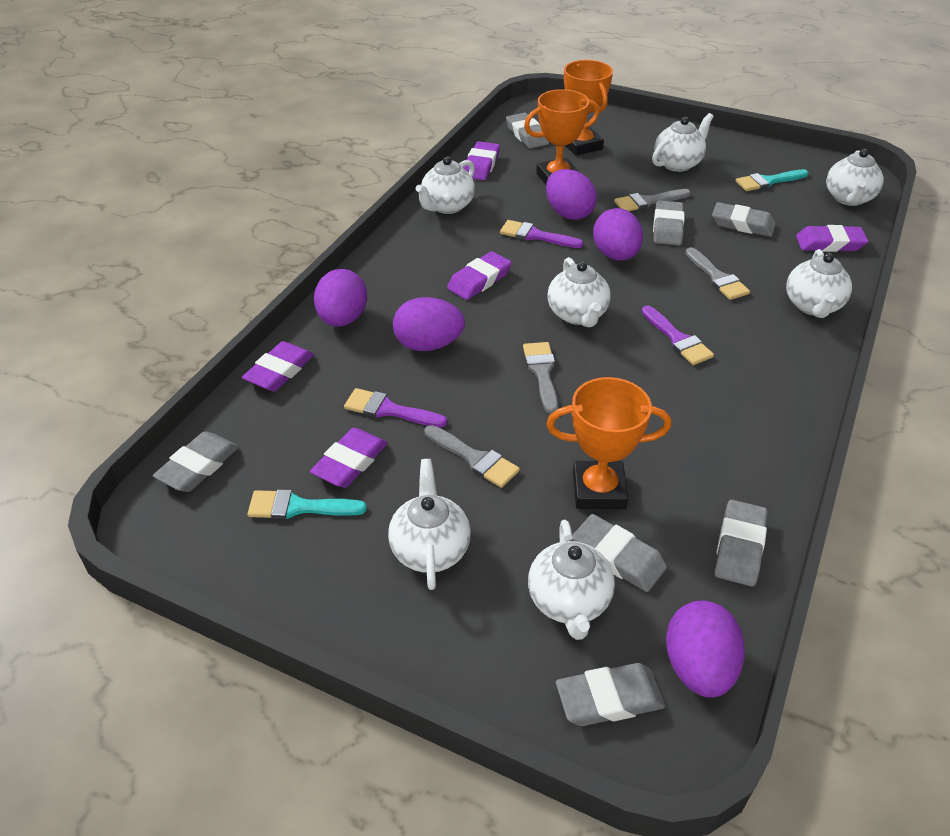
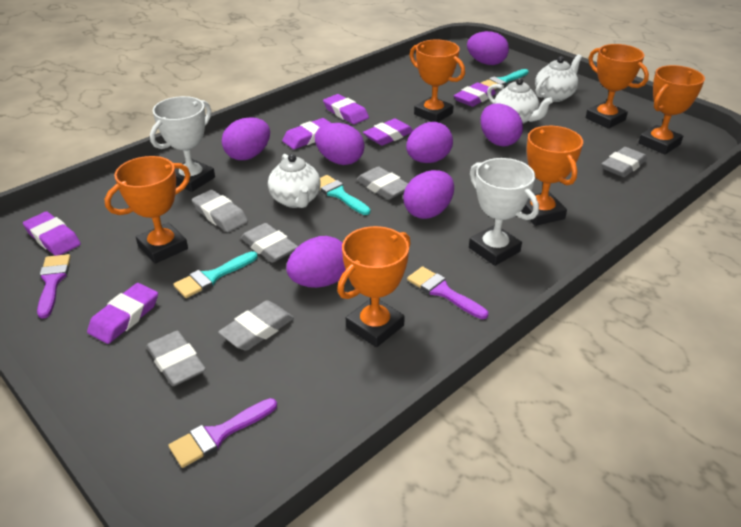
grey brush: 4 -> 0
grey eraser: 7 -> 6
orange trophy: 3 -> 6
purple egg: 5 -> 7
purple eraser: 5 -> 6
turquoise brush: 2 -> 3
white teapot: 7 -> 3
white trophy: 0 -> 2

